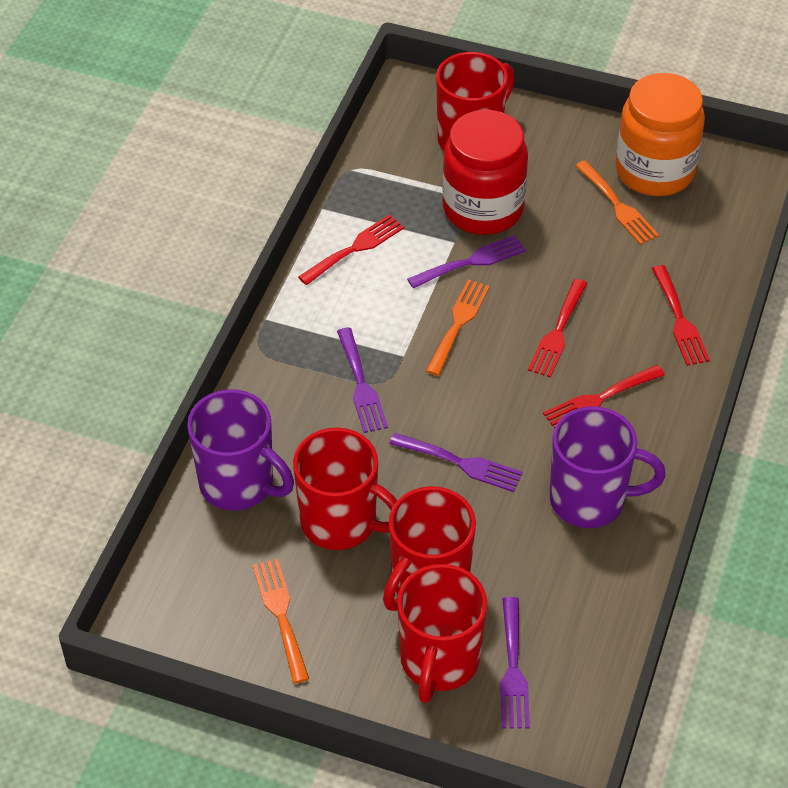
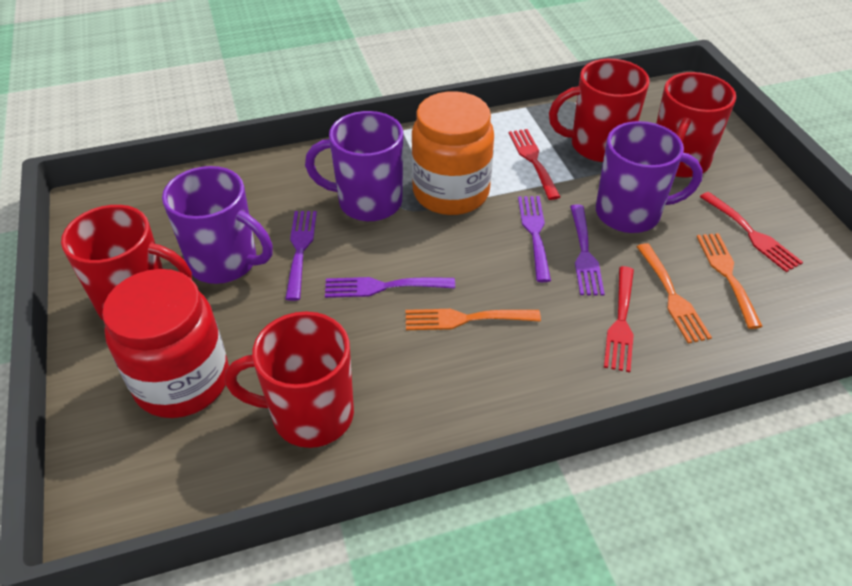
purple mug: 2 -> 3
red fork: 4 -> 3

